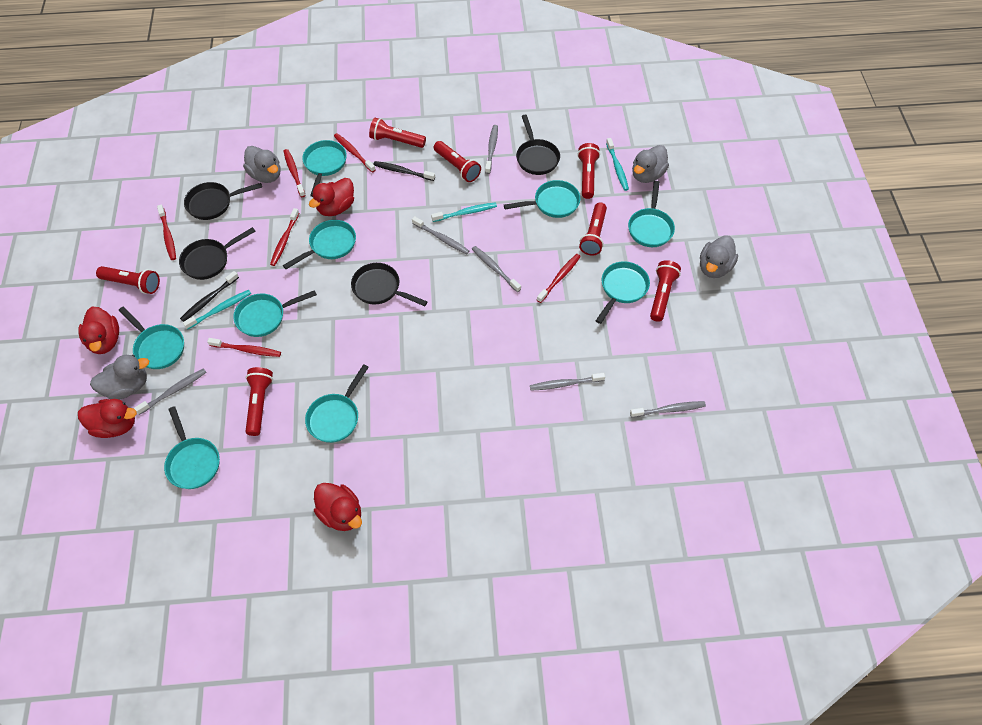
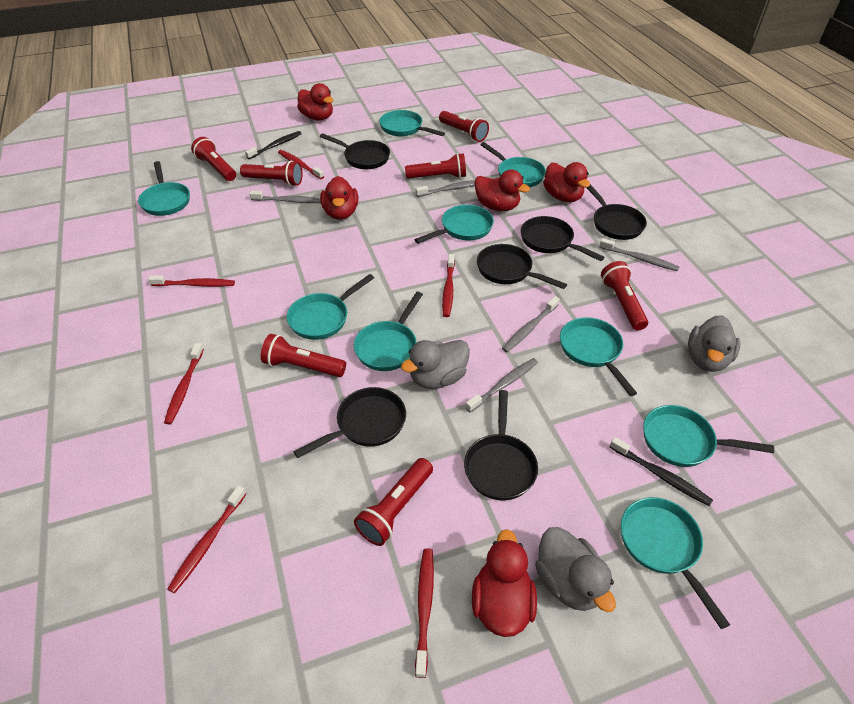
black pan: 4 -> 6
grey duck: 4 -> 3
grey toothbrush: 6 -> 5
red duck: 4 -> 5
turquoise toothbrush: 3 -> 0

